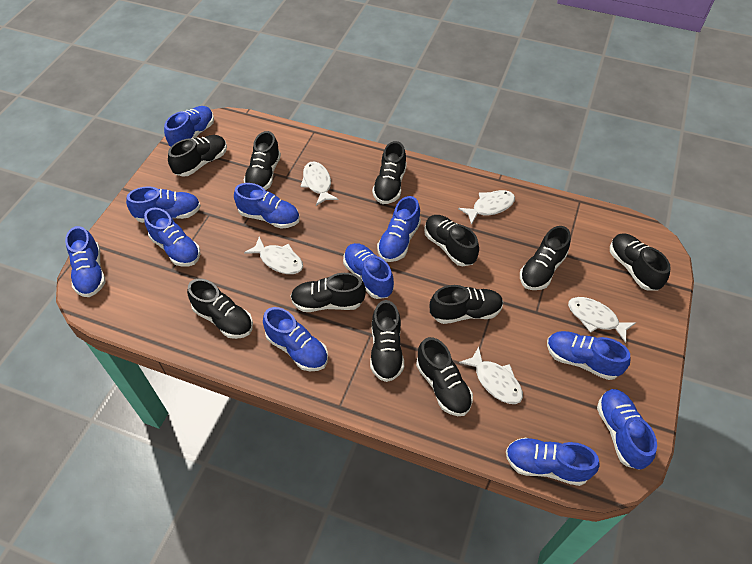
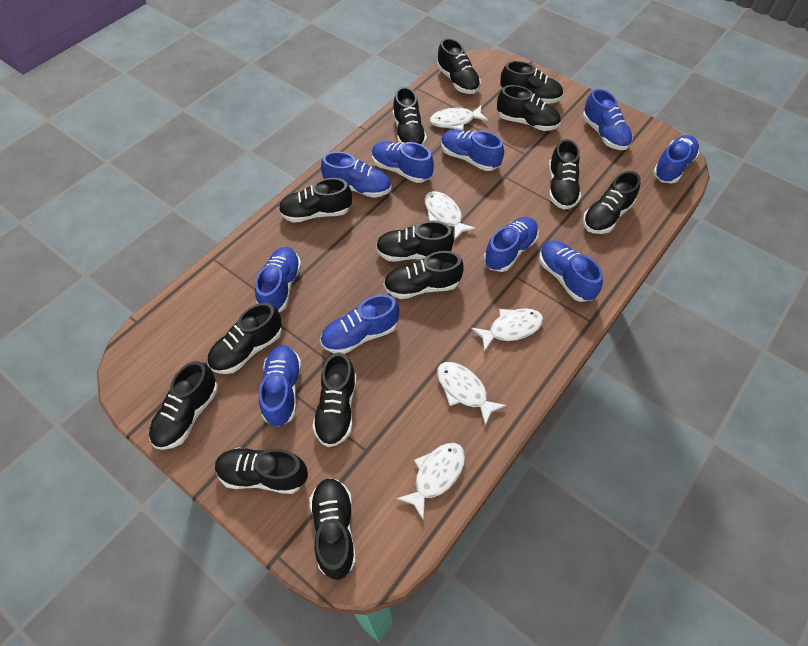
black shoe: 11 -> 14
blue shoe: 11 -> 10

